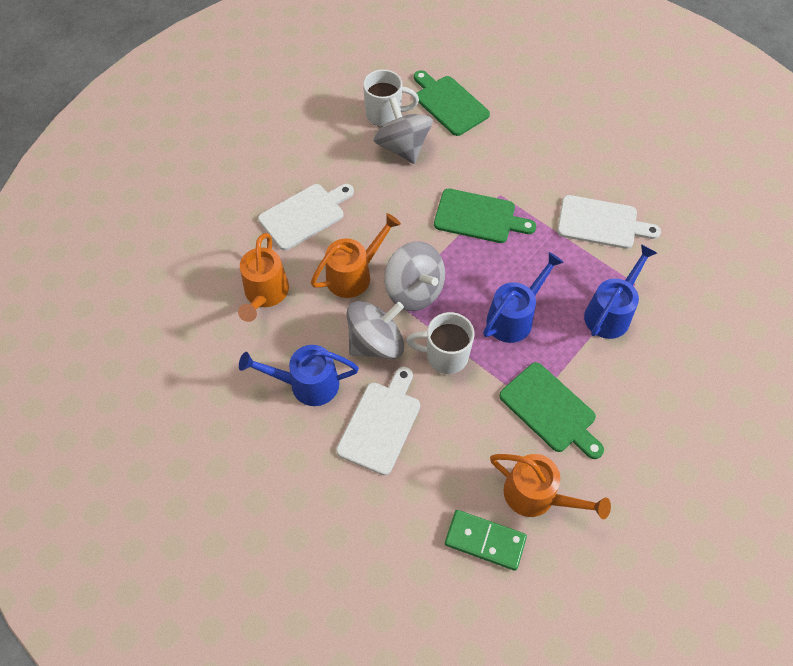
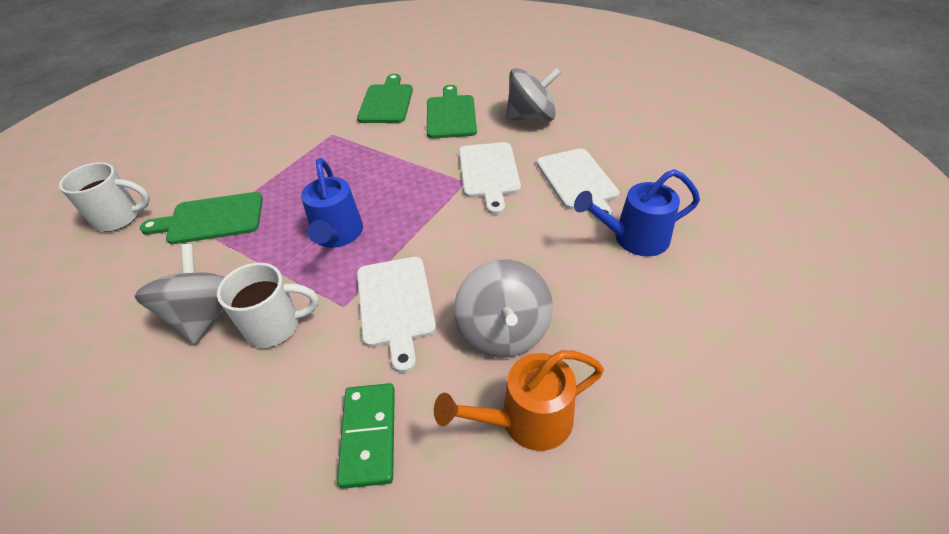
blue watering can: 3 -> 2
orange watering can: 3 -> 1

